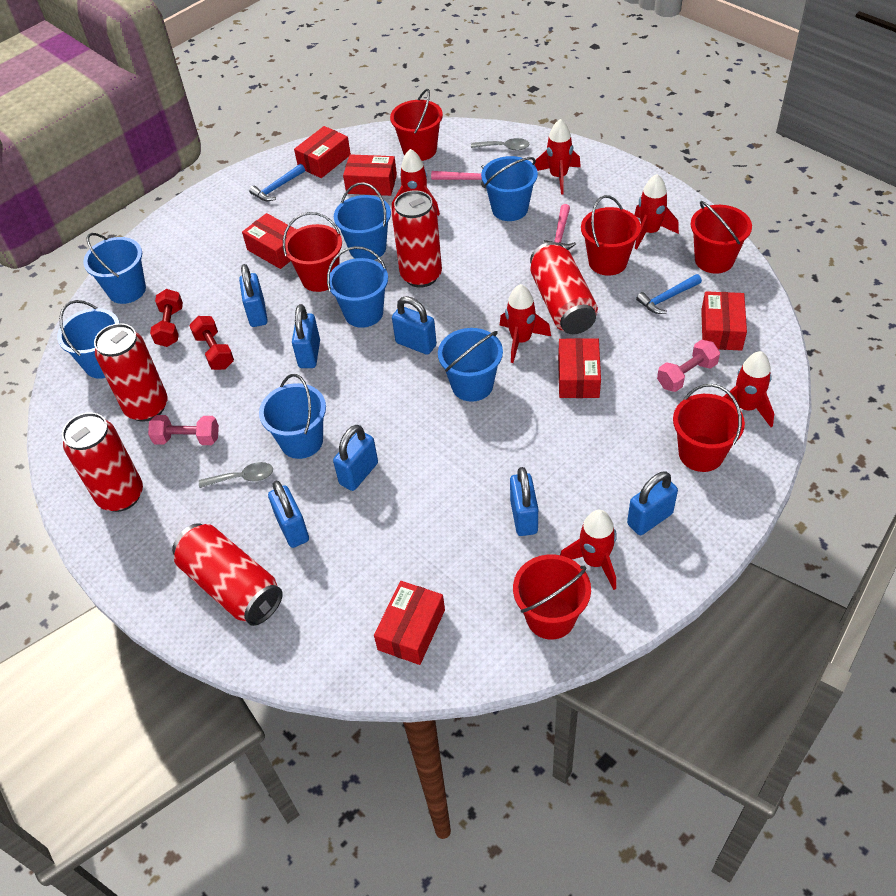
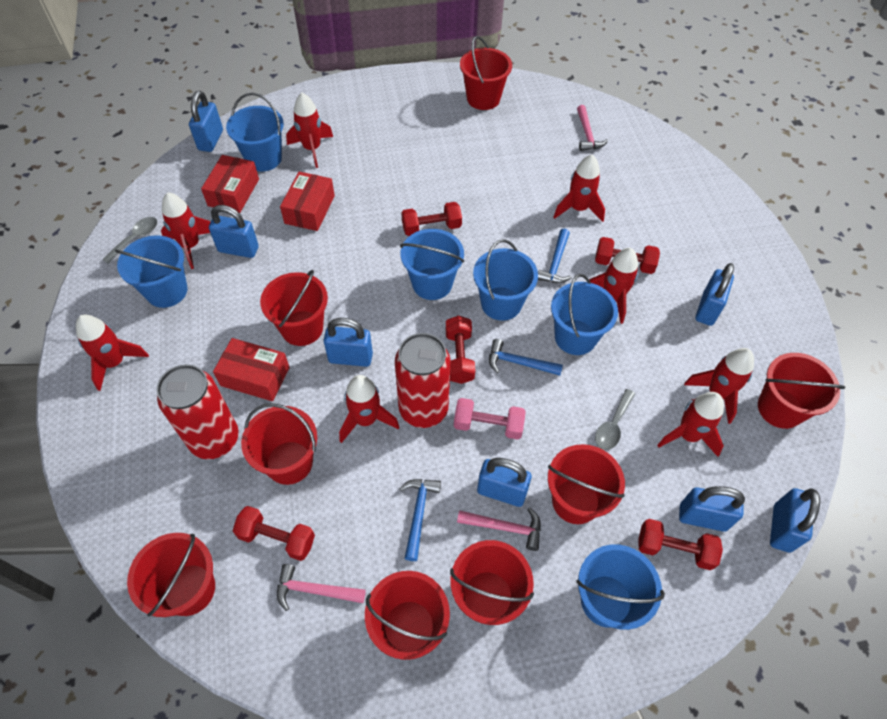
blue bucket: 7 -> 6
blue hammer: 2 -> 3
pink dumbbell: 2 -> 1
pink hammer: 2 -> 3
red box: 6 -> 3
red bucket: 6 -> 8
red can: 5 -> 2
red dumbbell: 2 -> 5
red rocket: 6 -> 8

